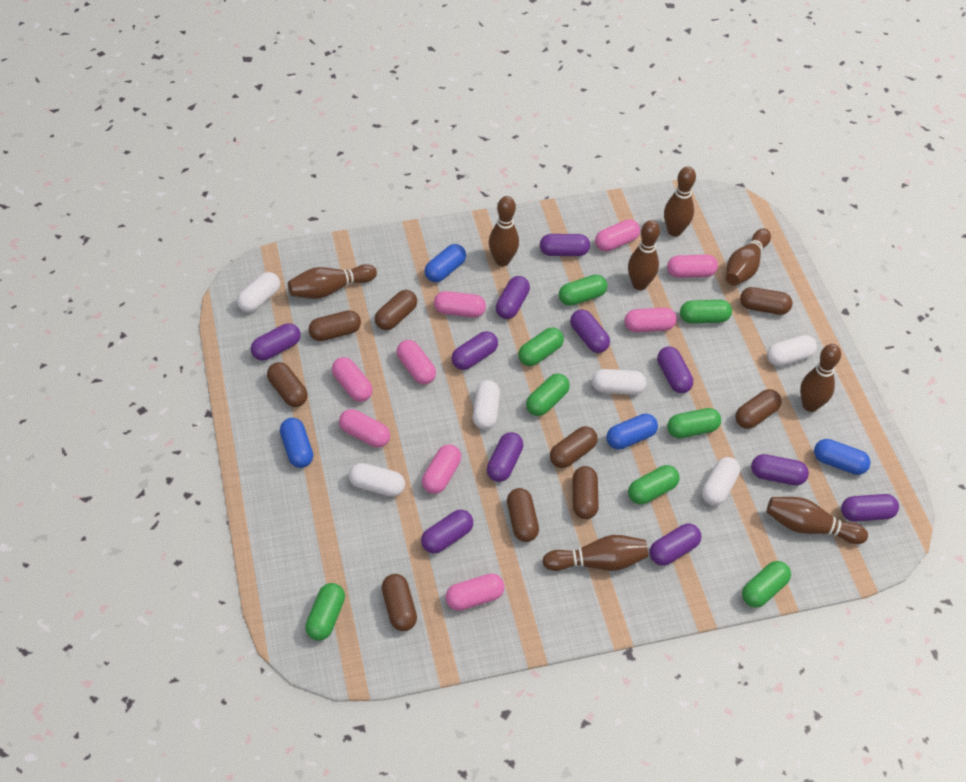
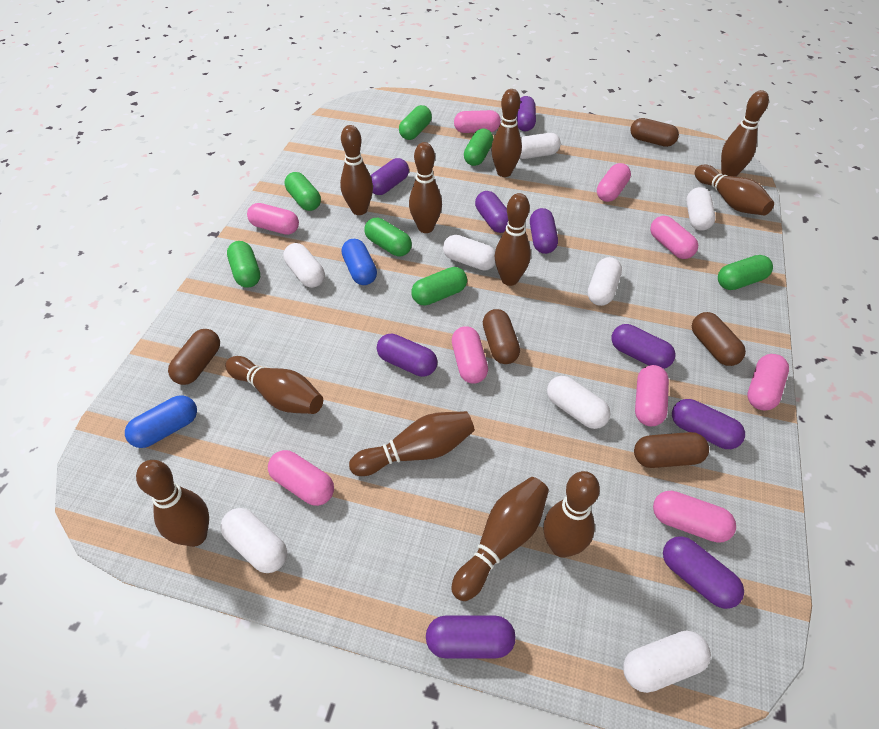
blue capsule: 4 -> 2
brown bowling pin: 8 -> 11
brown capsule: 9 -> 5
green capsule: 8 -> 7
purple capsule: 11 -> 9
white capsule: 6 -> 8

